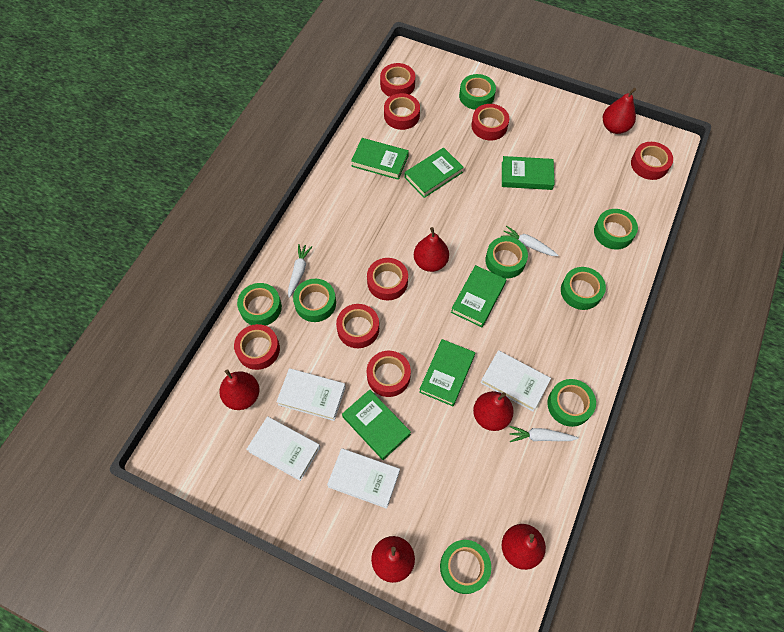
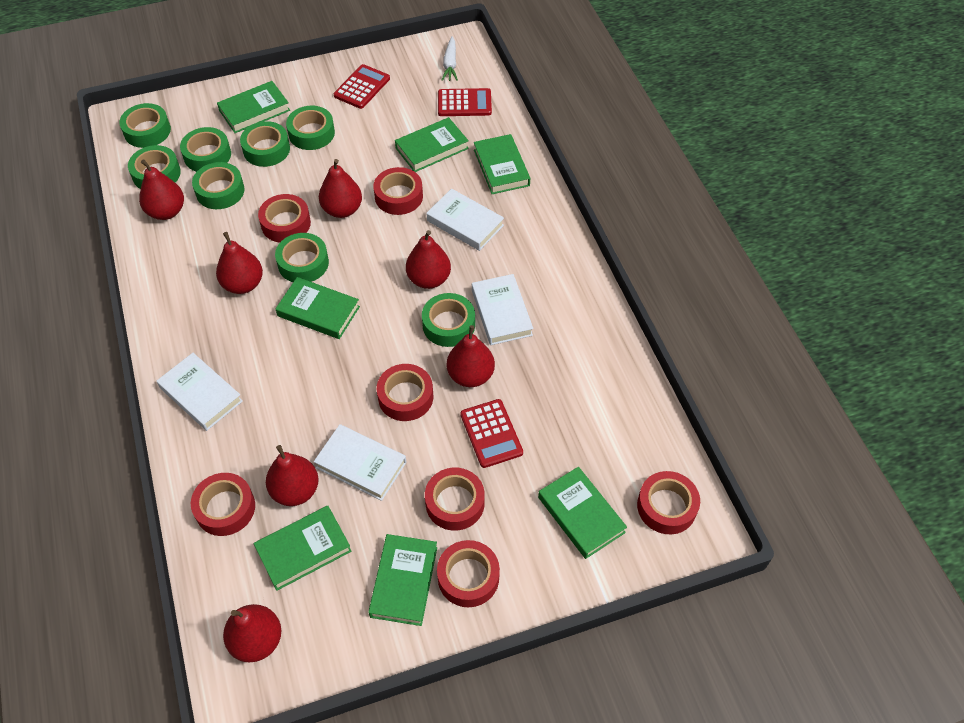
green book: 6 -> 7
red calculator: 0 -> 3
red pear: 6 -> 7
red tape: 8 -> 7
white carrot: 3 -> 1

